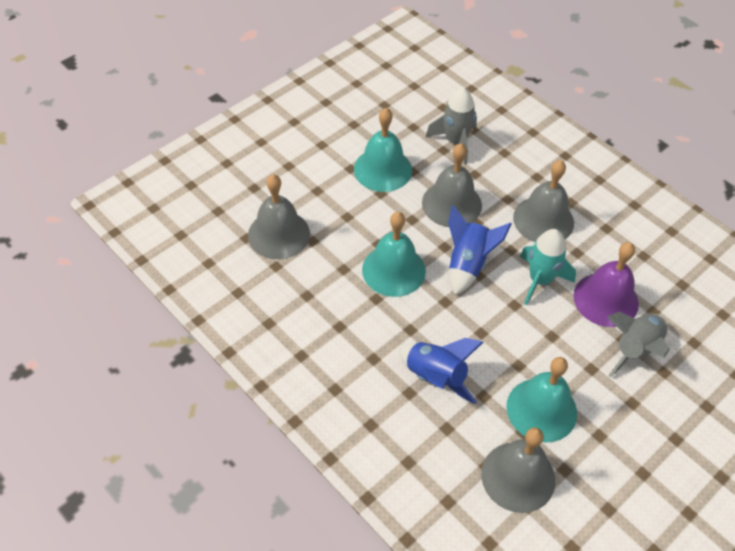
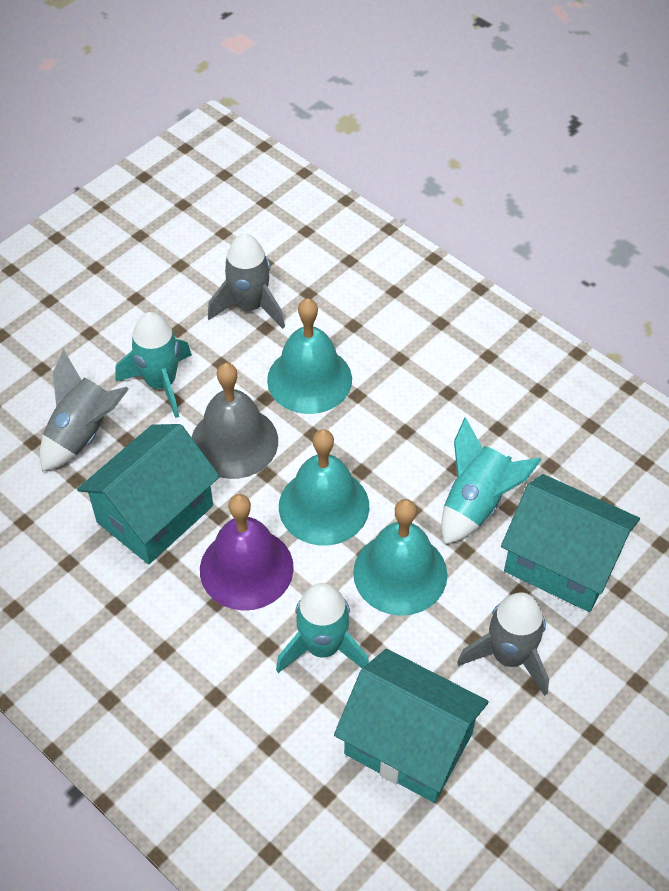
blue rocket: 2 -> 0
grey bell: 4 -> 1
grey rocket: 2 -> 3
turquoise house: 0 -> 3
turquoise rocket: 1 -> 3

